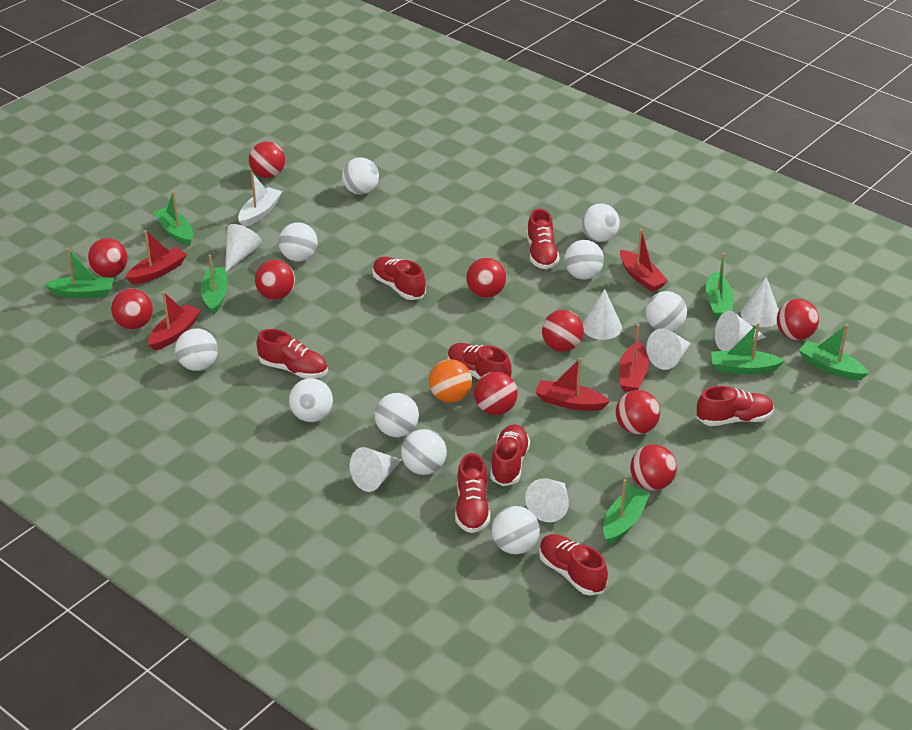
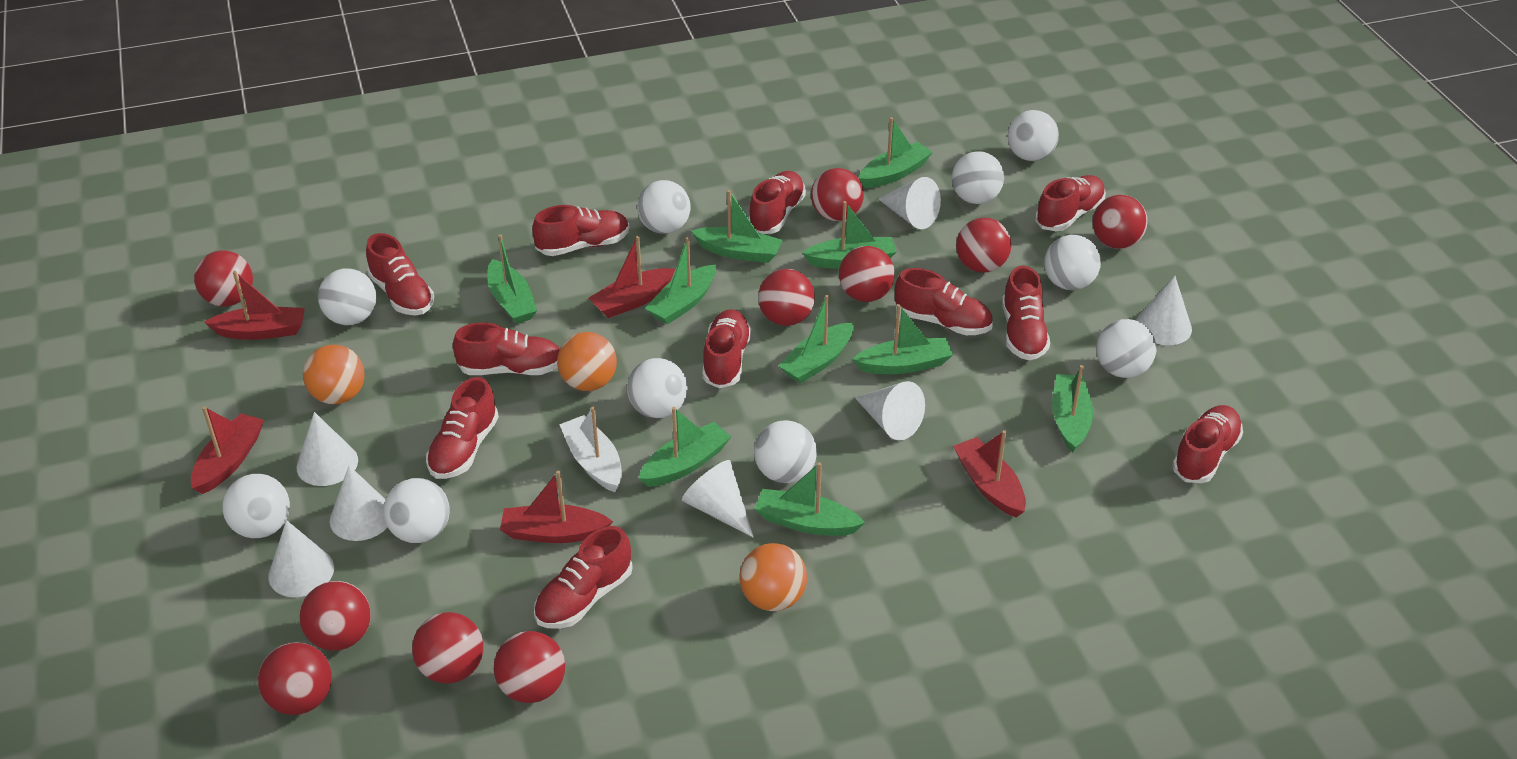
green boat: 7 -> 10
orange ball: 1 -> 3
red shoe: 8 -> 11

